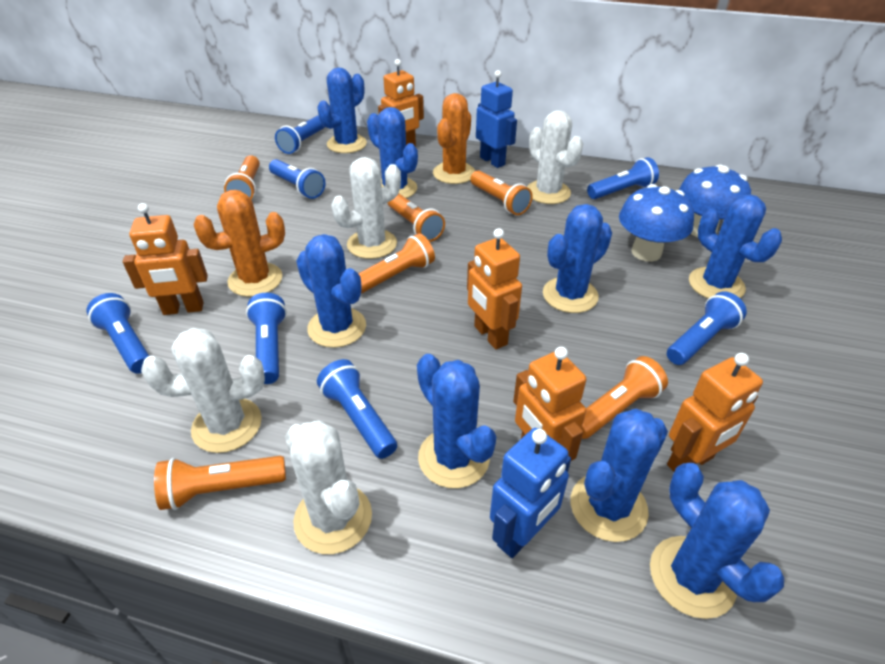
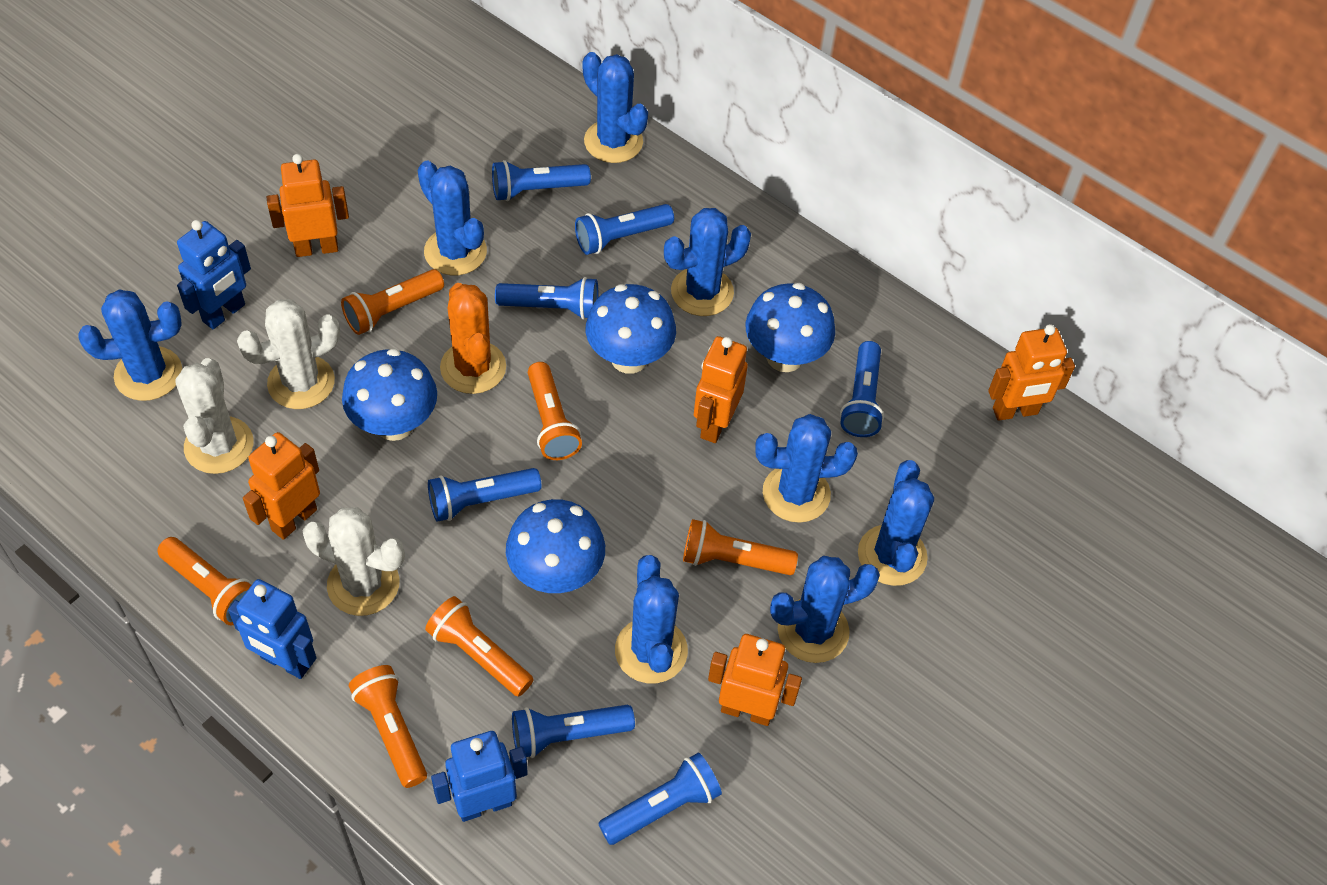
blue mushroom: 2 -> 4
blue robot: 2 -> 3
orange cactus: 2 -> 1
white cactus: 4 -> 3

